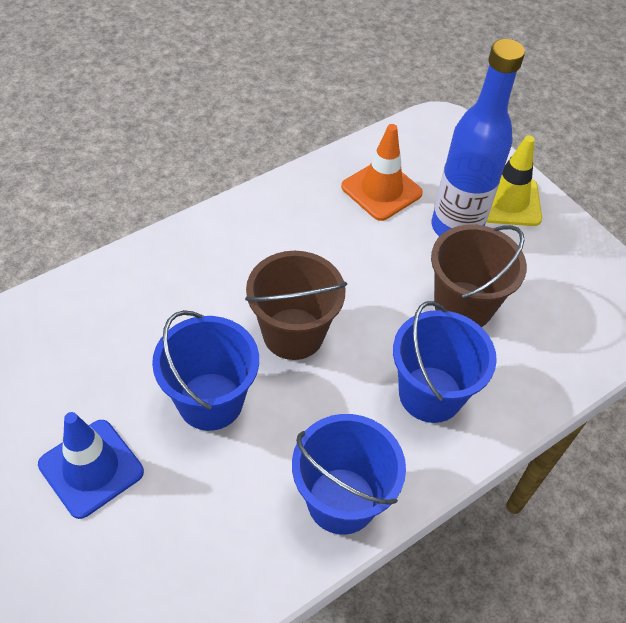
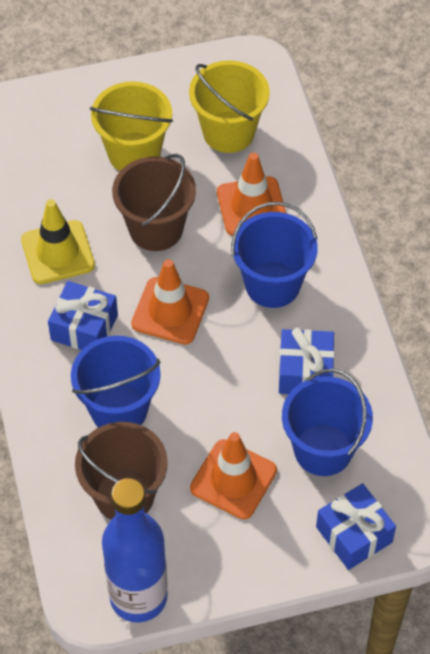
blue gift: 0 -> 3
blue traffic cone: 1 -> 0
orange traffic cone: 1 -> 3
yellow bucket: 0 -> 2

